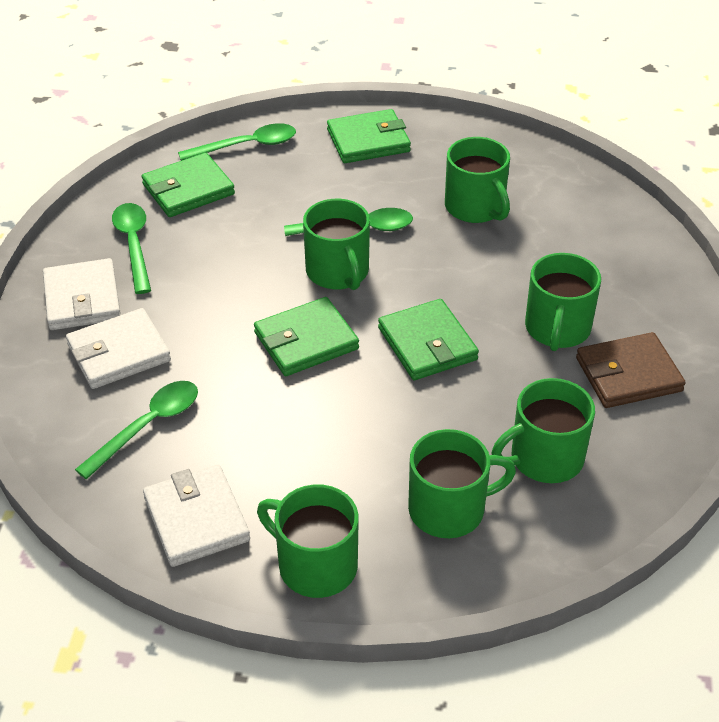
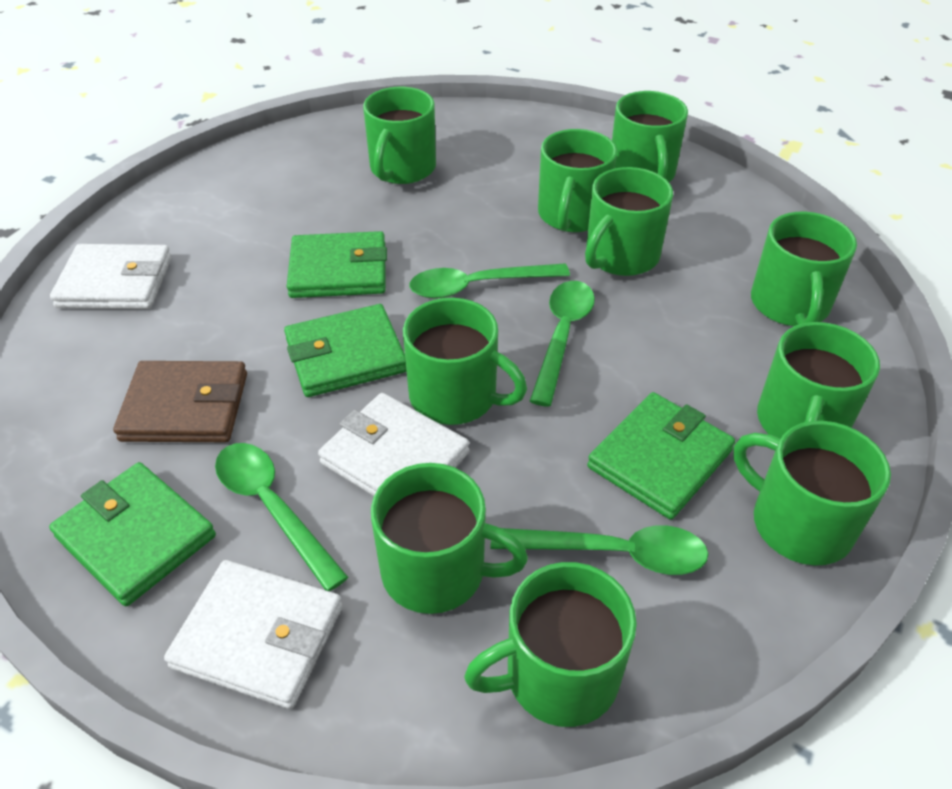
green mug: 6 -> 10

